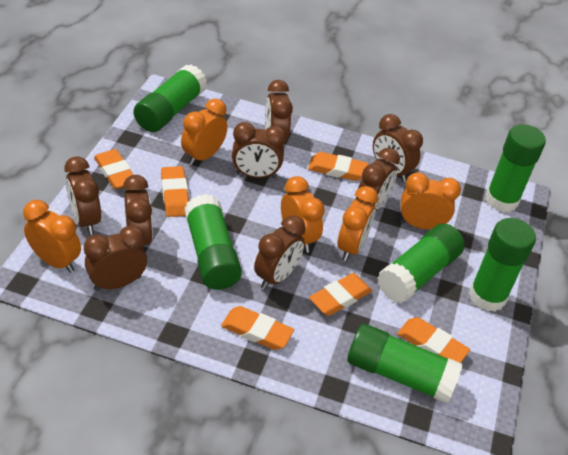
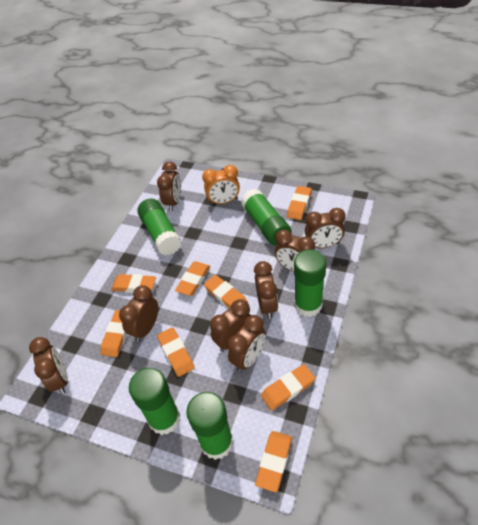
green glue stick: 6 -> 5
orange clock: 5 -> 1
orange eraser: 6 -> 8

